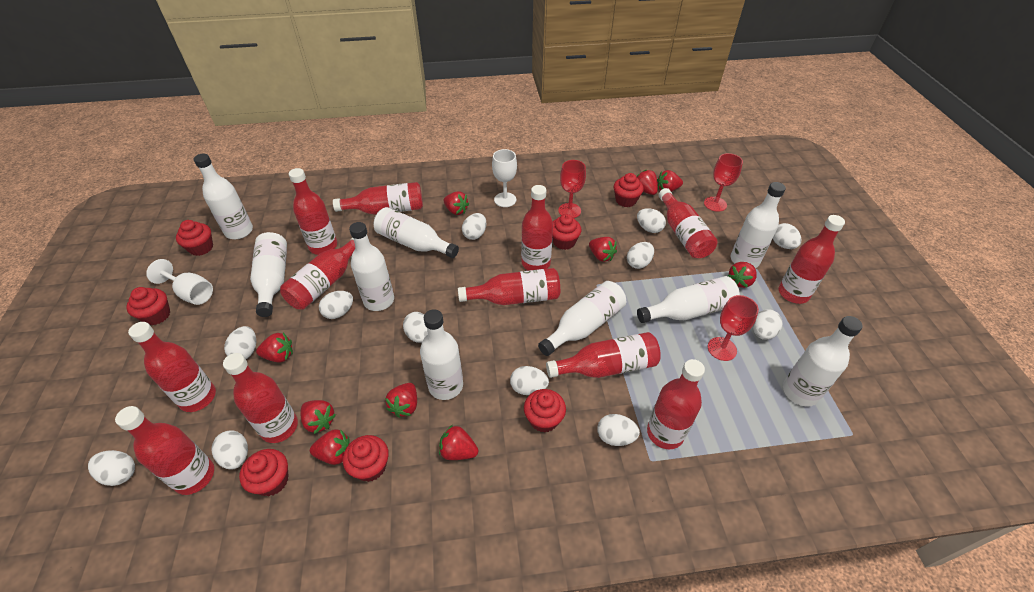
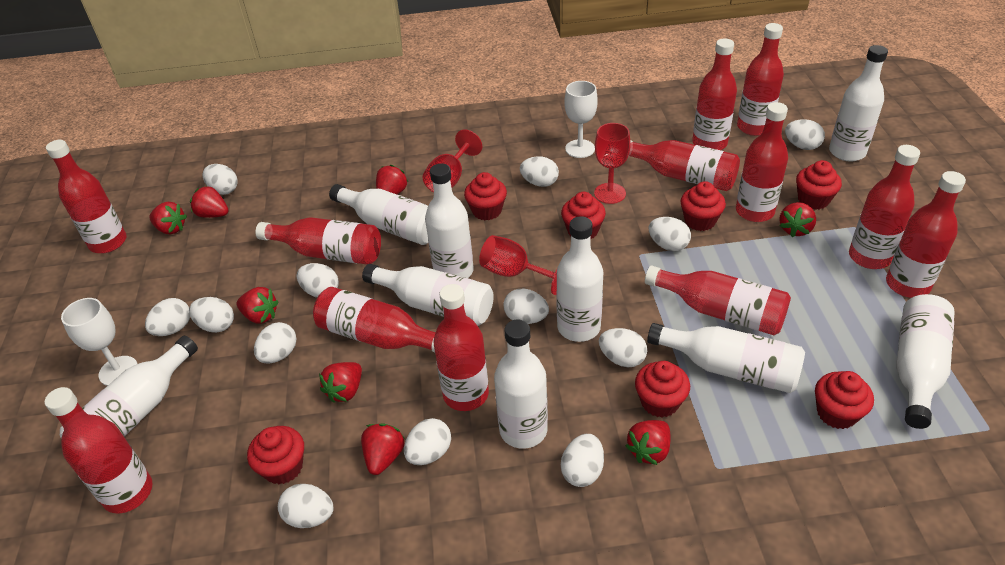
red strawberry: 10 -> 8
white egg: 12 -> 13

